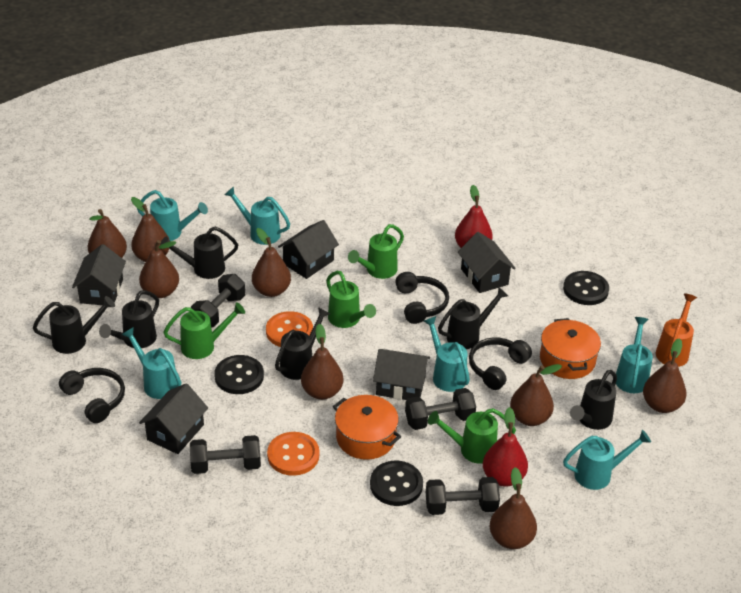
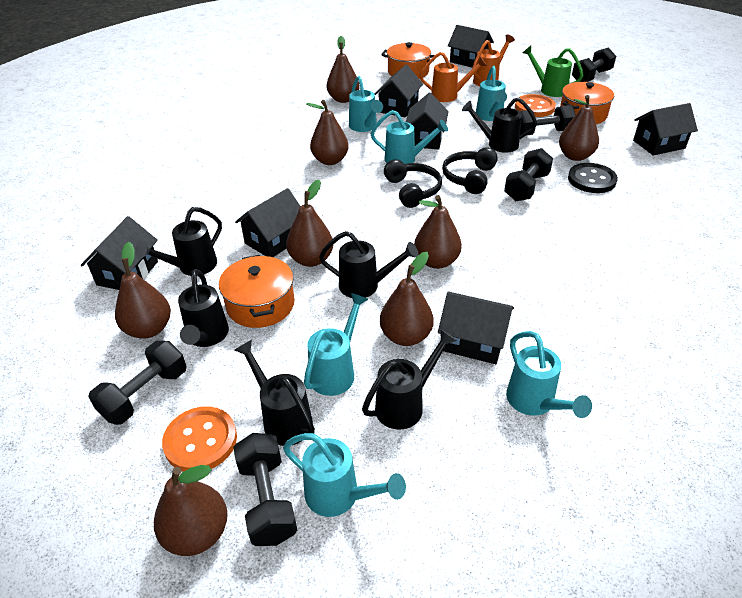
black button: 3 -> 1
black dumbbell: 4 -> 5
black headphones: 3 -> 2
black house: 5 -> 7
green watering can: 4 -> 1
orange pot: 2 -> 3
orange watering can: 1 -> 2
red pear: 2 -> 0

